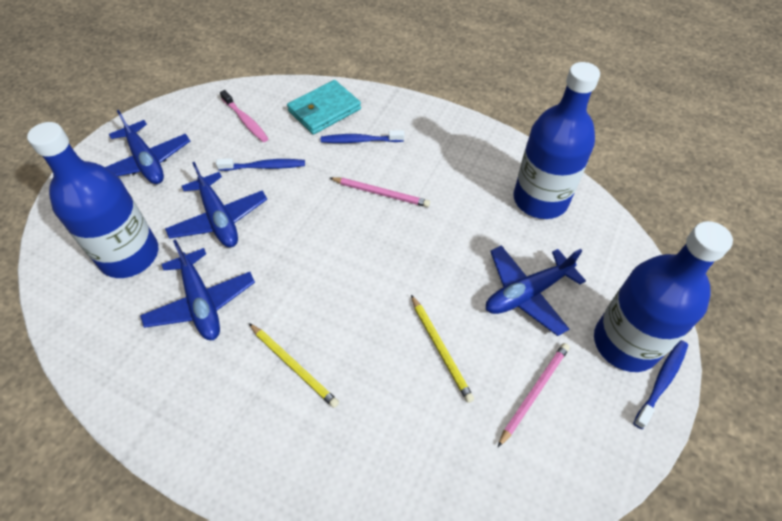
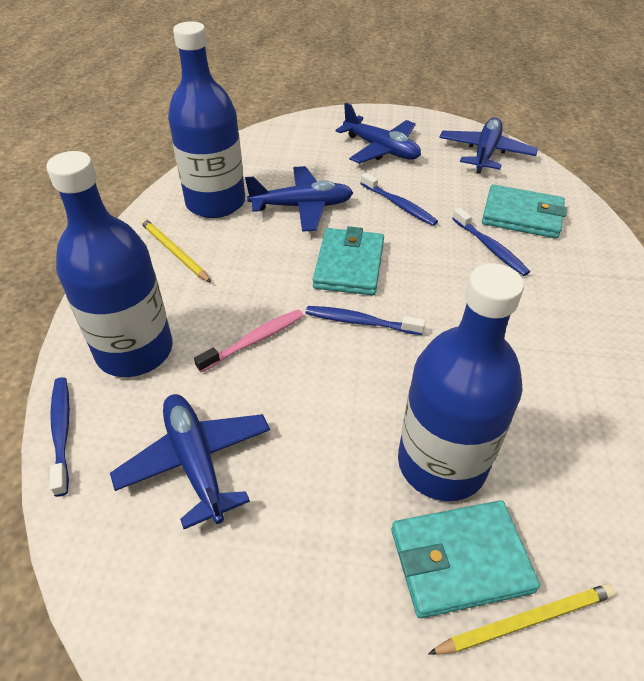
blue toothbrush: 3 -> 4
pink pencil: 2 -> 0
turquoise wallet: 1 -> 3

